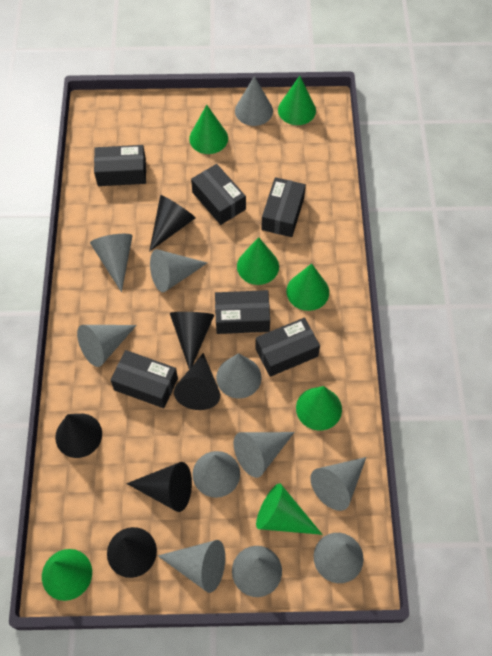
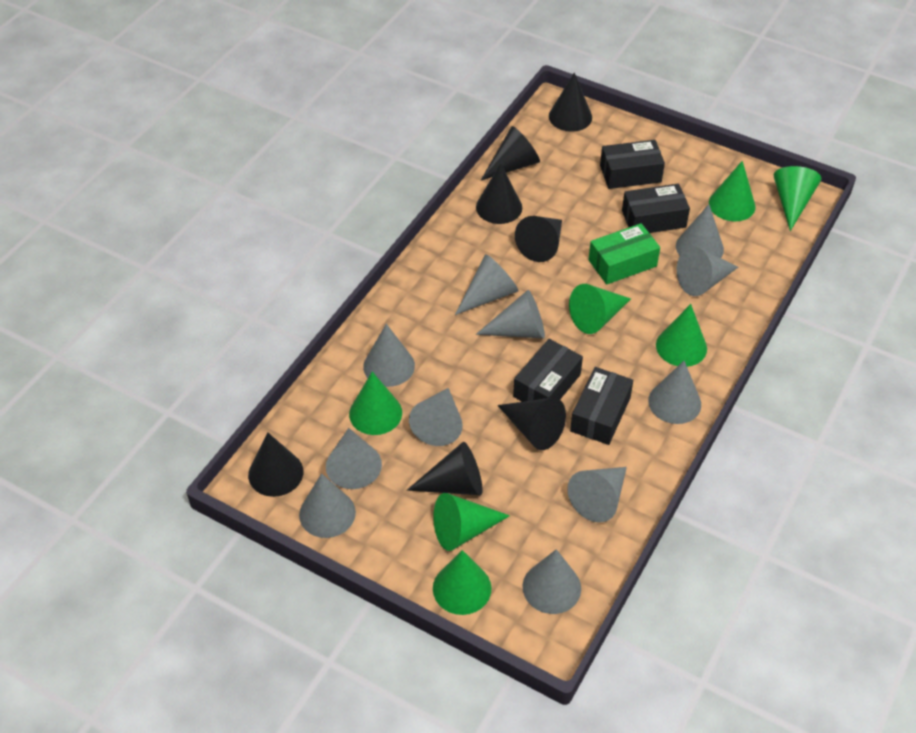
black box: 6 -> 4
black cone: 6 -> 7
green box: 0 -> 1

